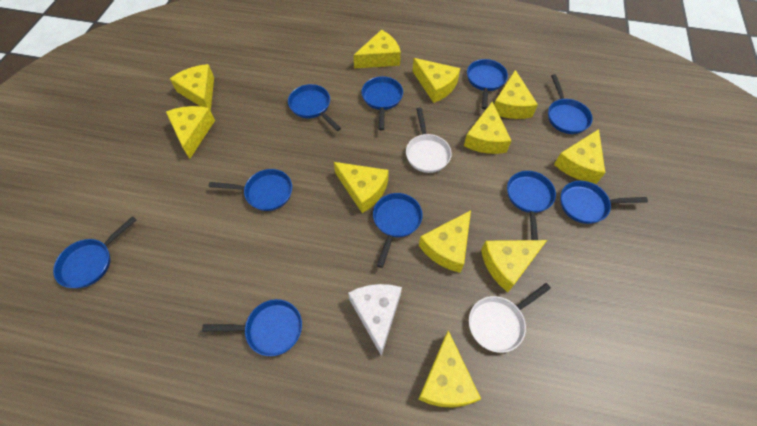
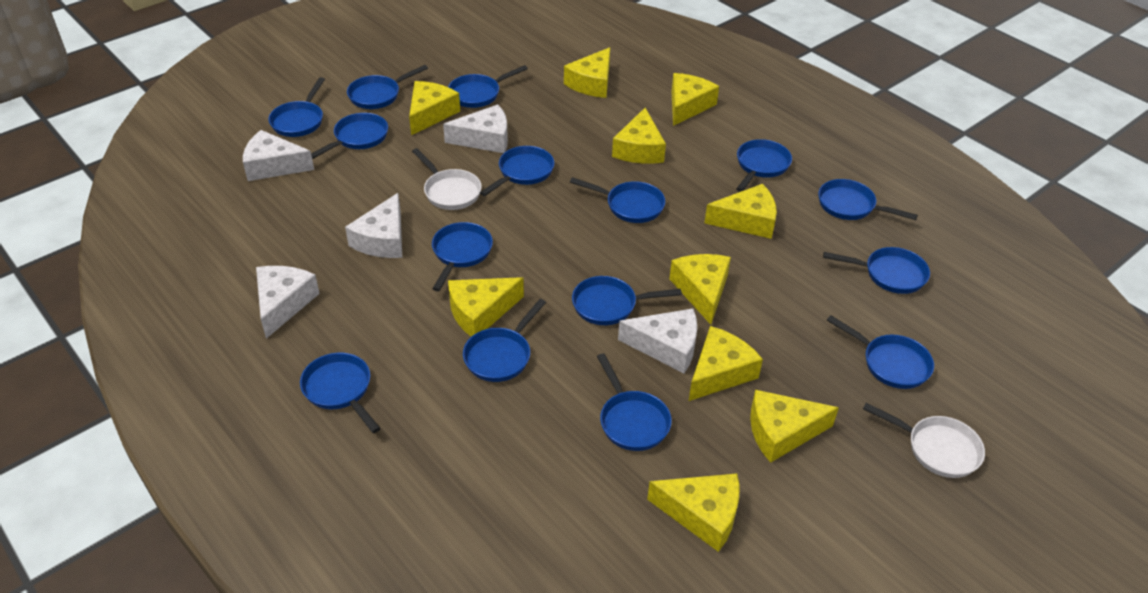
blue pan: 10 -> 15
white cheese: 1 -> 5
yellow cheese: 11 -> 10

